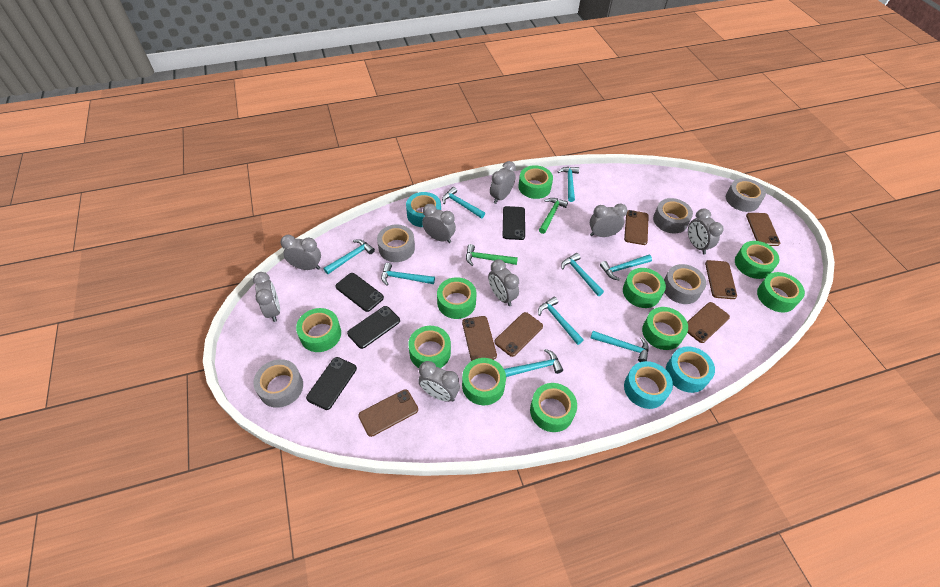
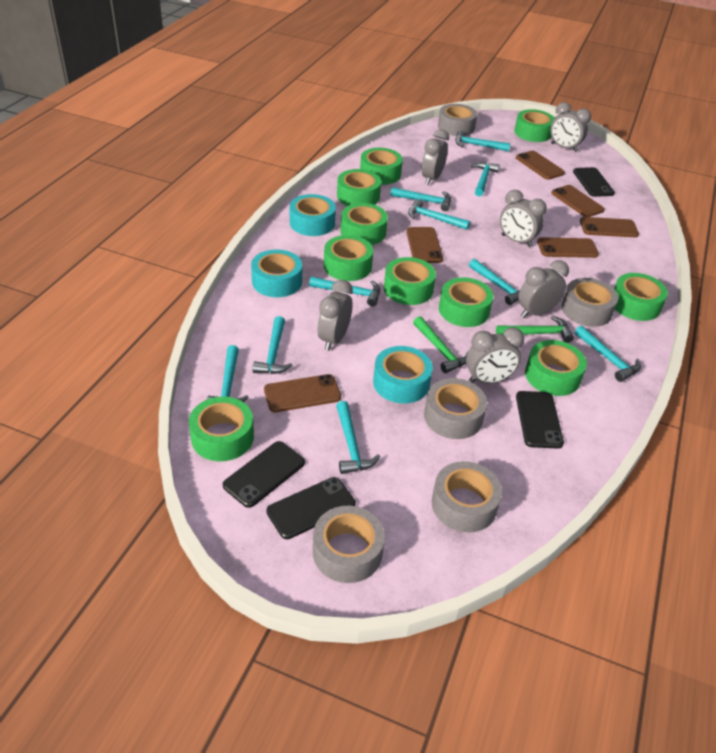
brown phone: 7 -> 6
grey clock: 8 -> 6
turquoise hammer: 9 -> 10

